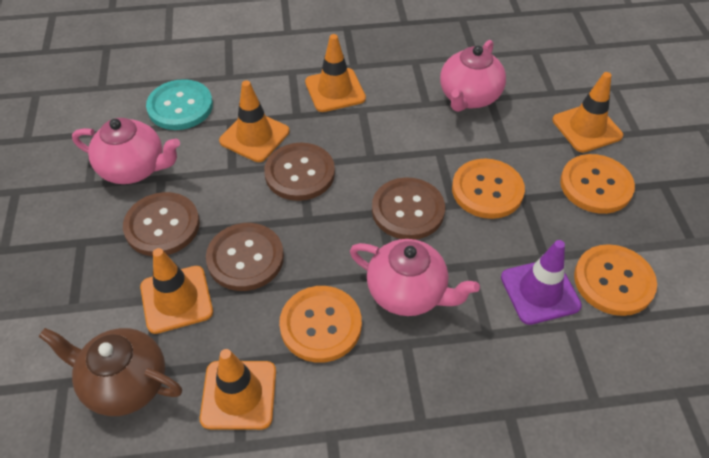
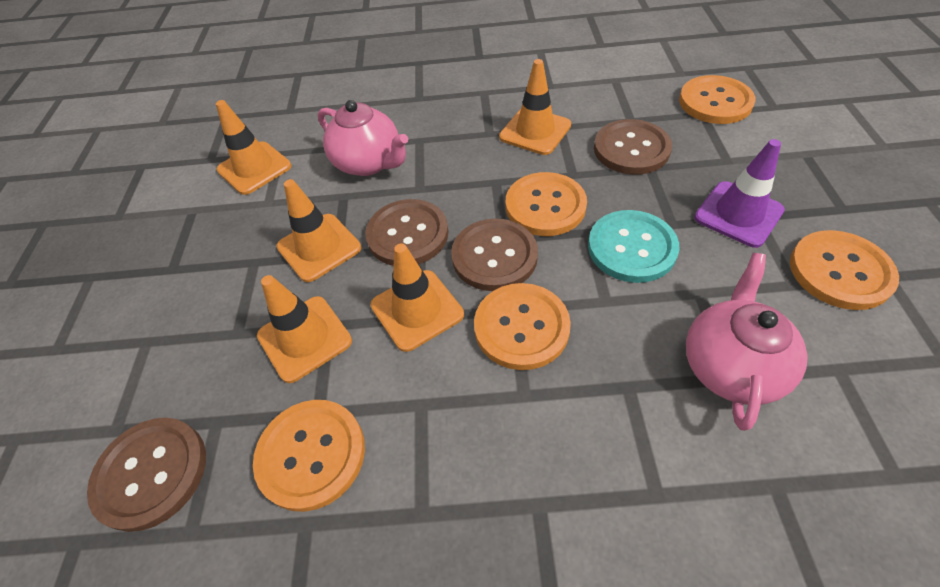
brown teapot: 1 -> 0
orange button: 4 -> 5
pink teapot: 3 -> 2

